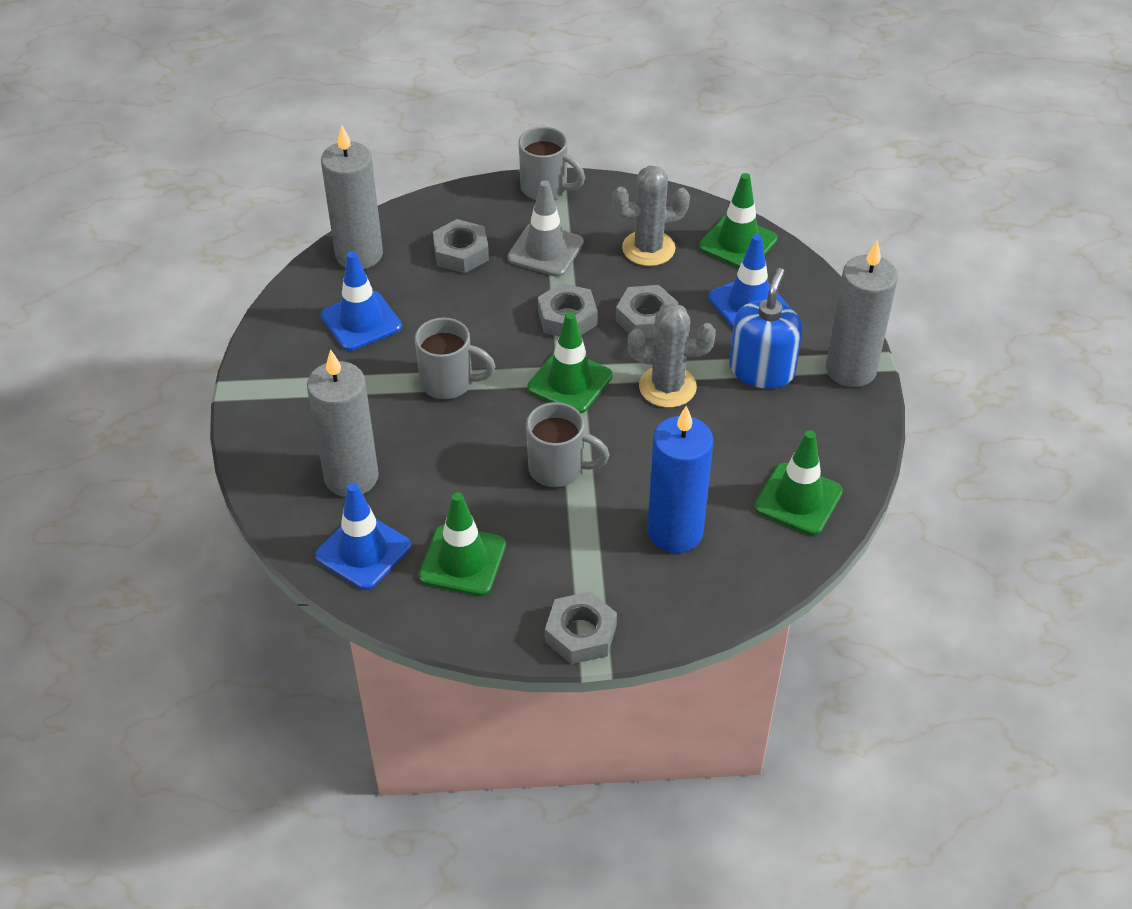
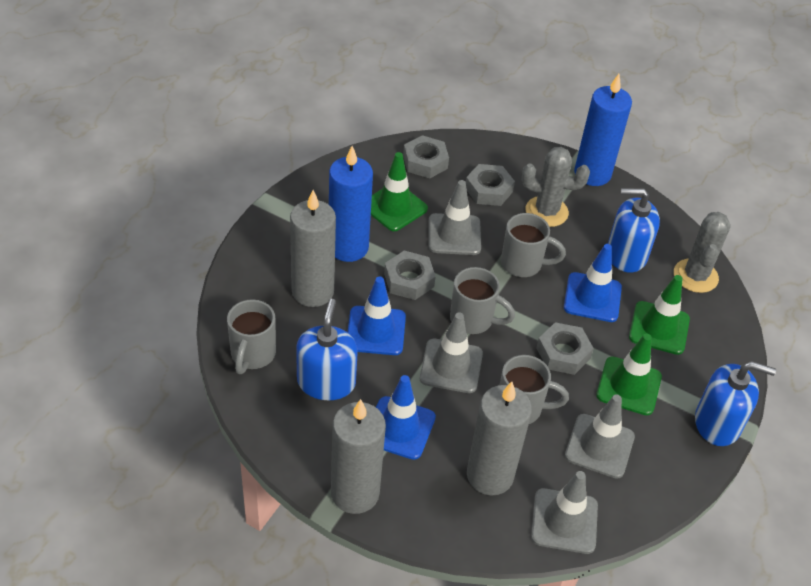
blue candle: 1 -> 2
blue soap dispenser: 1 -> 3
green traffic cone: 4 -> 3
grey mug: 3 -> 4
grey traffic cone: 1 -> 4

